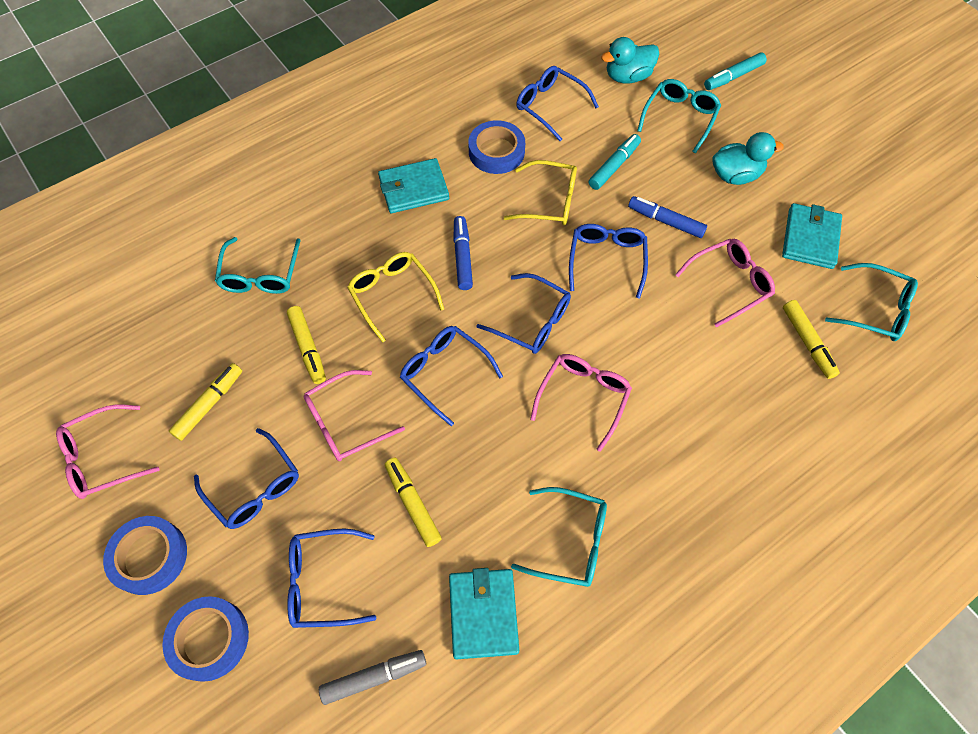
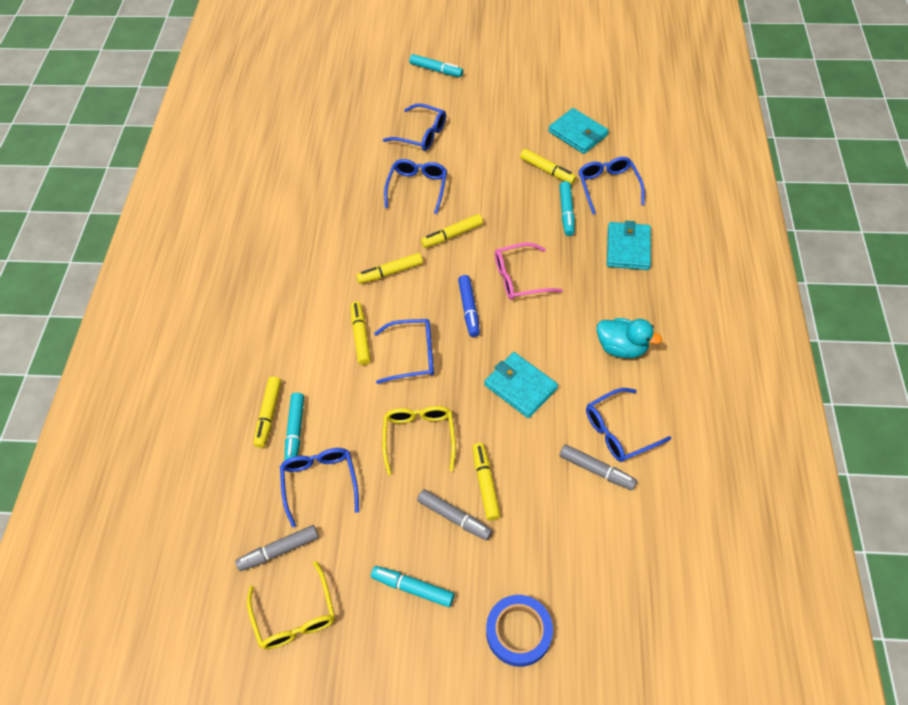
blue marker: 2 -> 1
blue tape: 3 -> 1
grey marker: 1 -> 3
pink glasses: 4 -> 1
turquoise duck: 2 -> 1
turquoise glasses: 4 -> 0
turquoise marker: 2 -> 4
yellow marker: 4 -> 6

